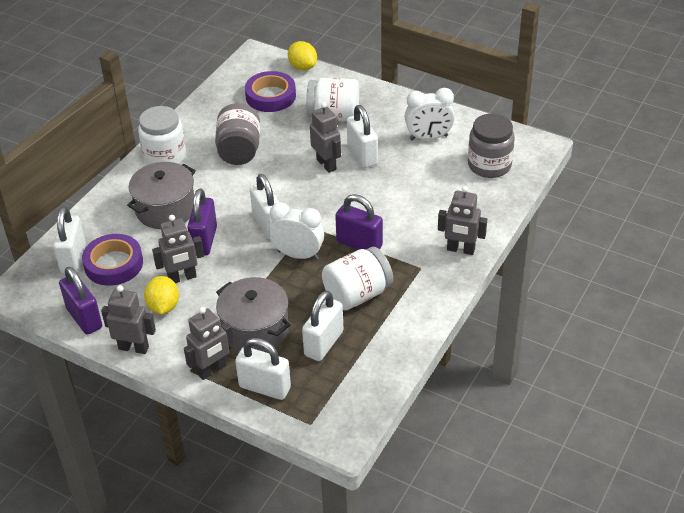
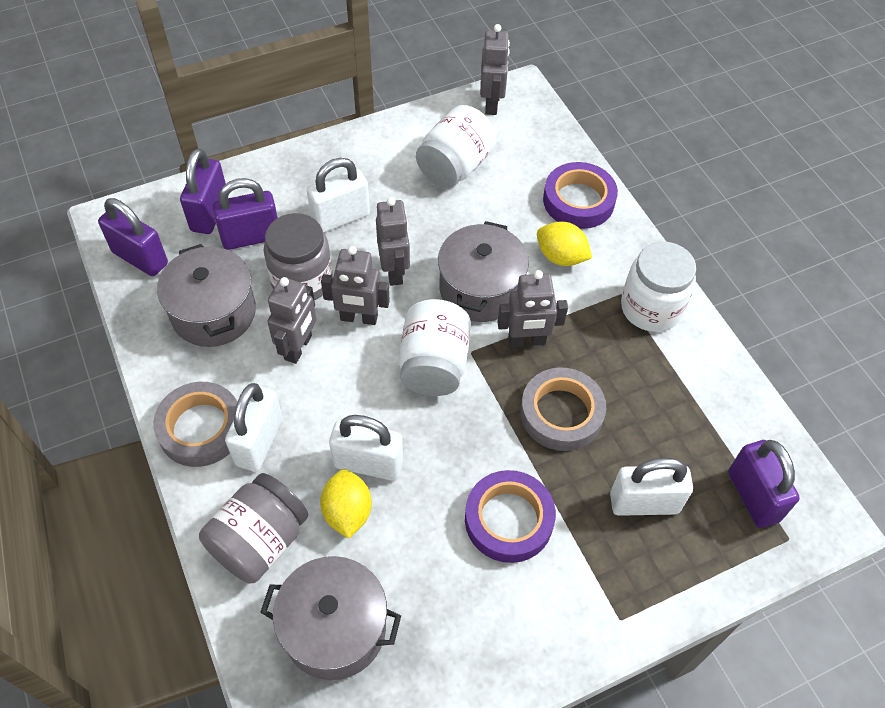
grey pot: 2 -> 3
grey tape: 0 -> 2
purple padlock: 3 -> 4
white clock: 2 -> 0
white padlock: 5 -> 4

